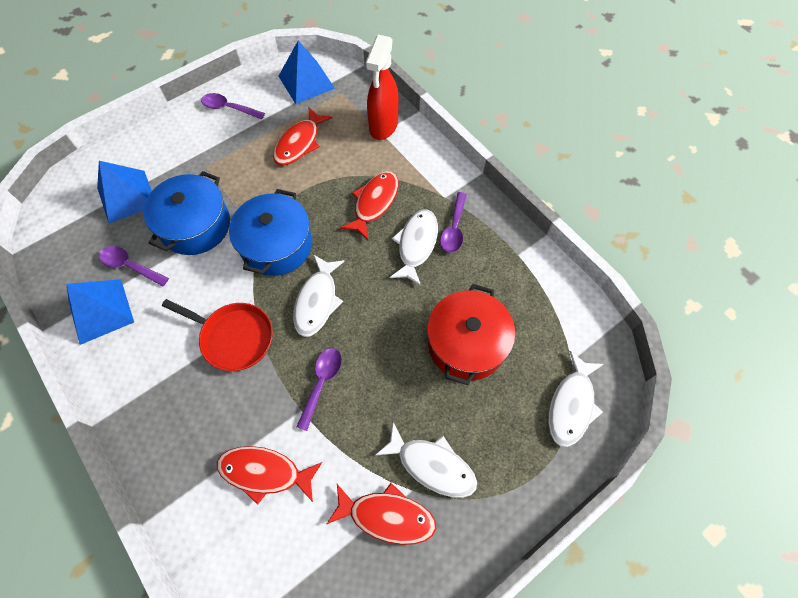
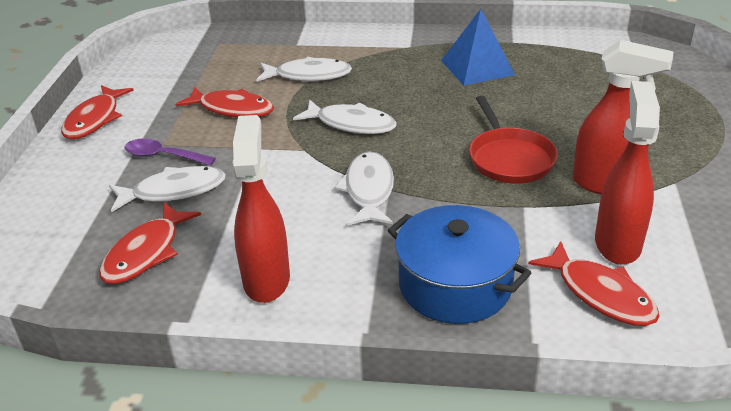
blue pot: 2 -> 1
blue pyramid: 3 -> 1
purple spoon: 4 -> 1
red pot: 1 -> 0
red spray bottle: 1 -> 3

